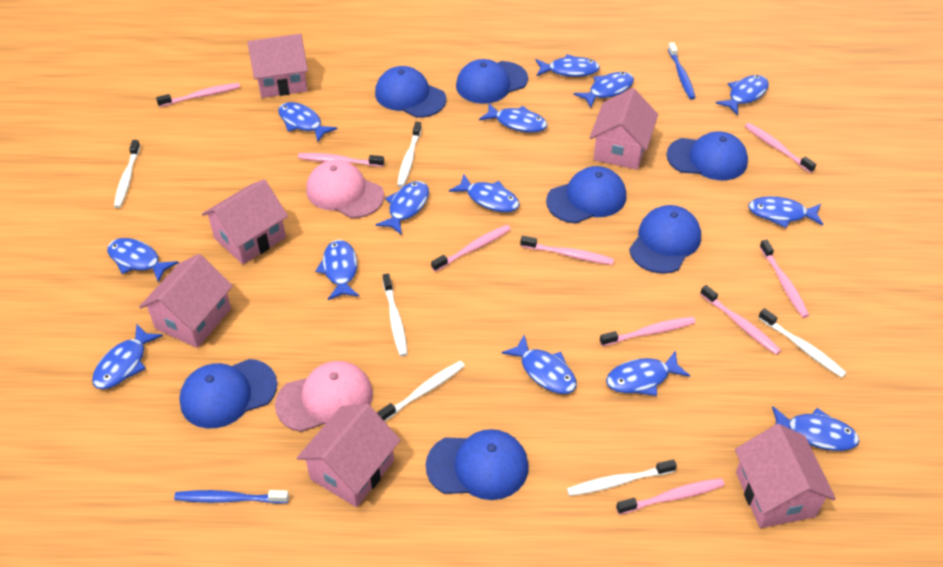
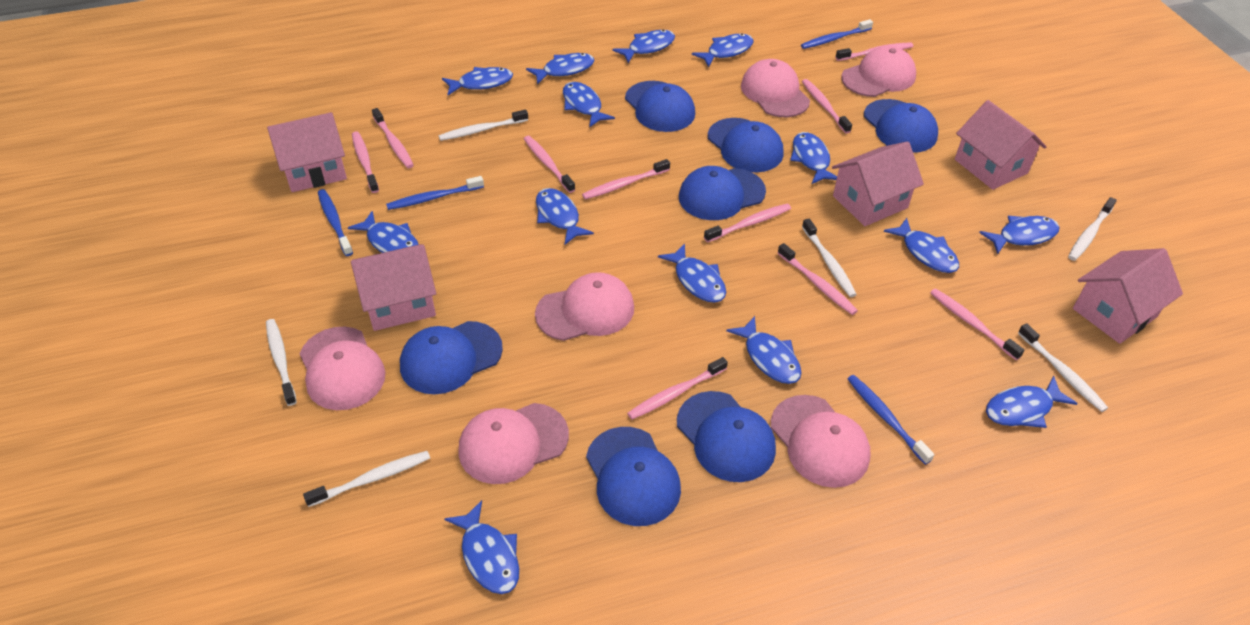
blue toothbrush: 2 -> 4
pink cap: 2 -> 6
pink house: 6 -> 5
pink toothbrush: 9 -> 10

